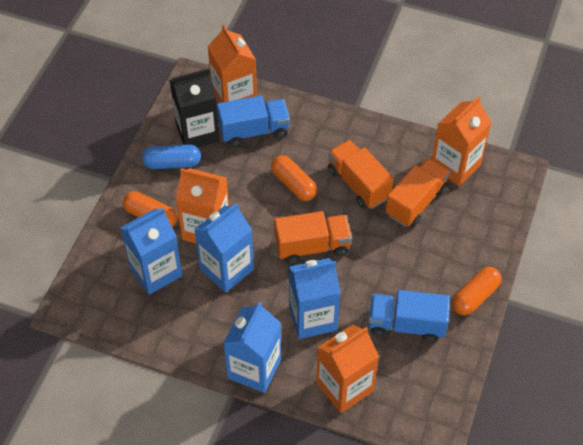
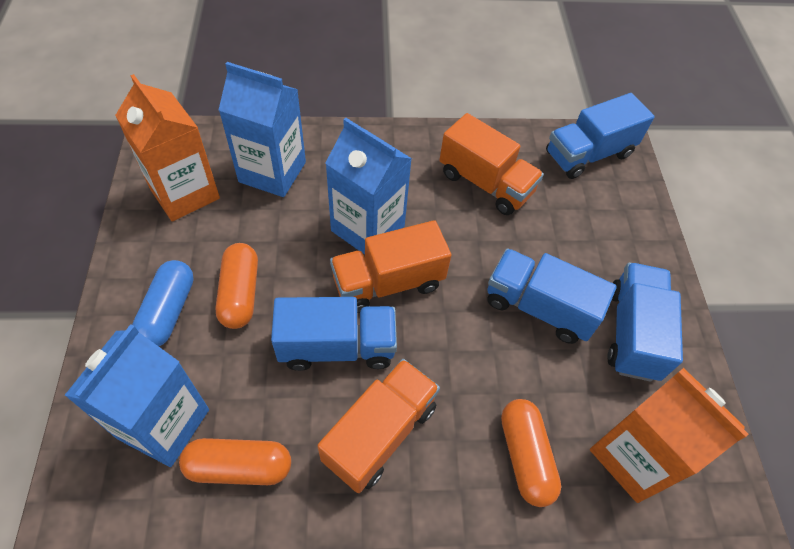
black carton: 1 -> 0
blue carton: 4 -> 3
blue truck: 2 -> 4
orange carton: 4 -> 2

